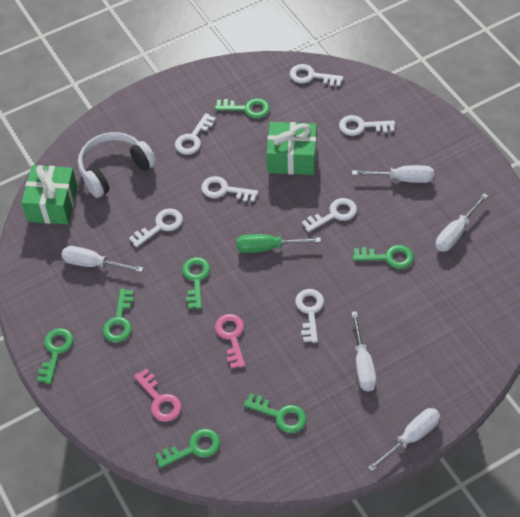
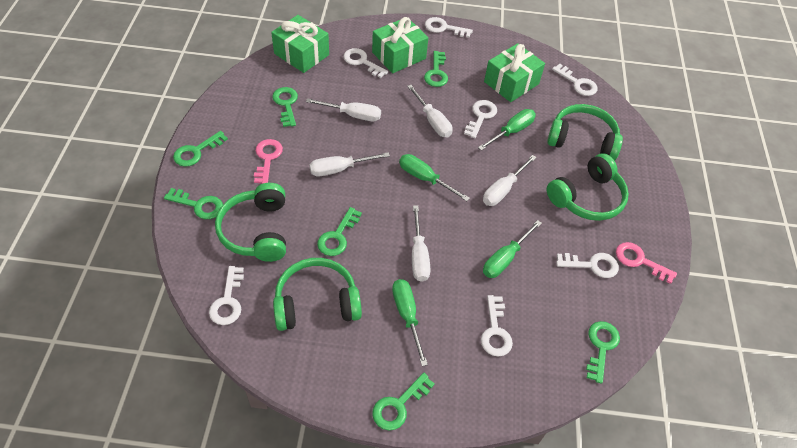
green gift: 2 -> 3
green headphones: 0 -> 4
green screwdriver: 1 -> 4
white headphones: 1 -> 0

